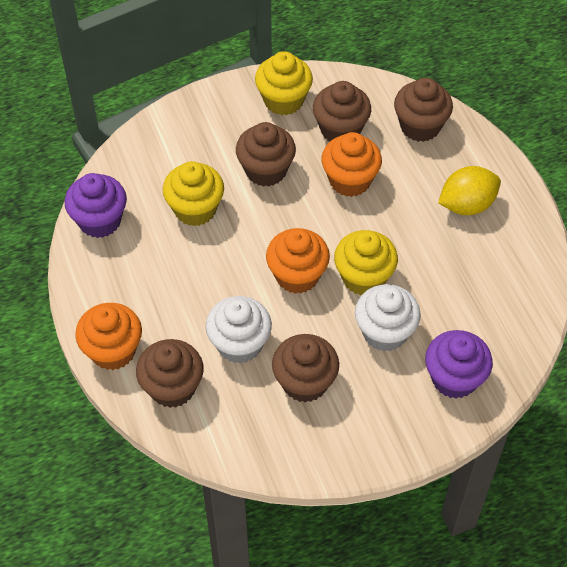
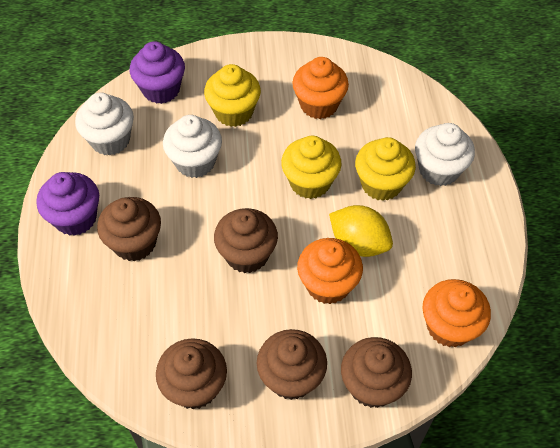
white cupcake: 2 -> 3

